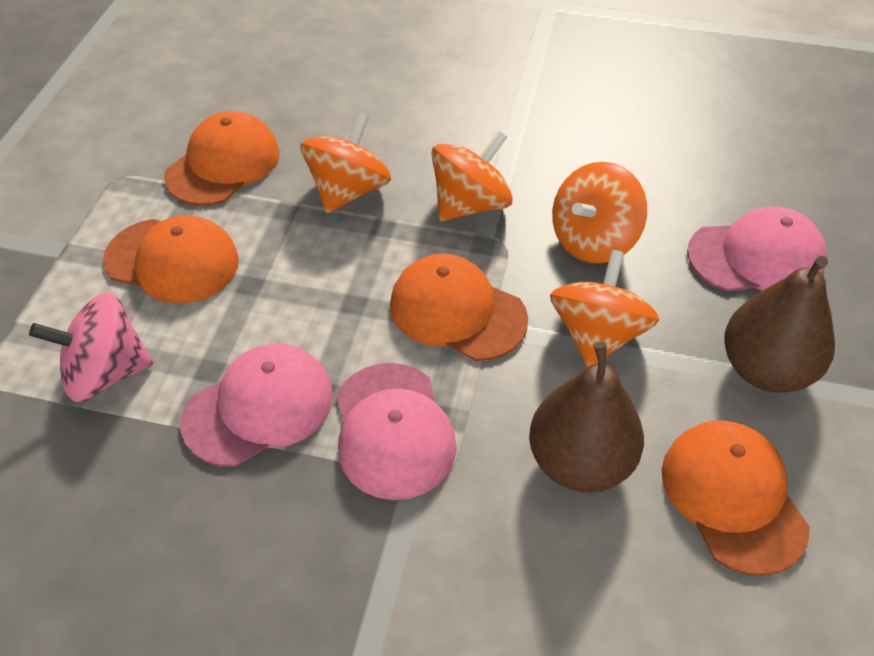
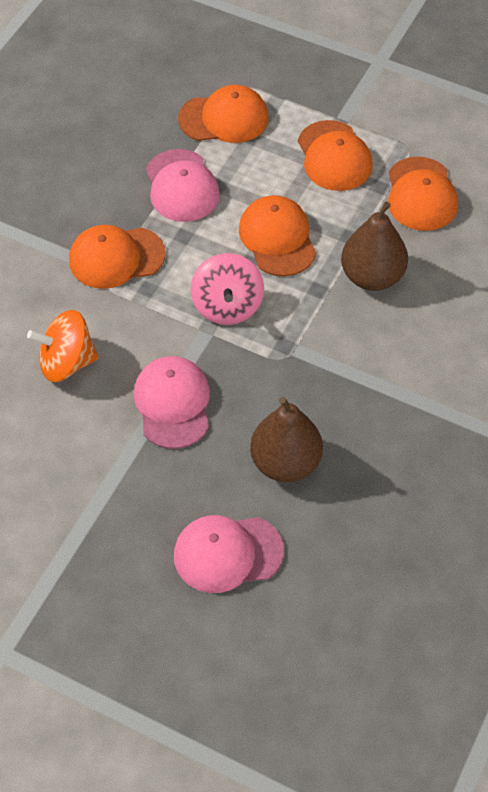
orange cap: 4 -> 5
orange spinning top: 4 -> 1

